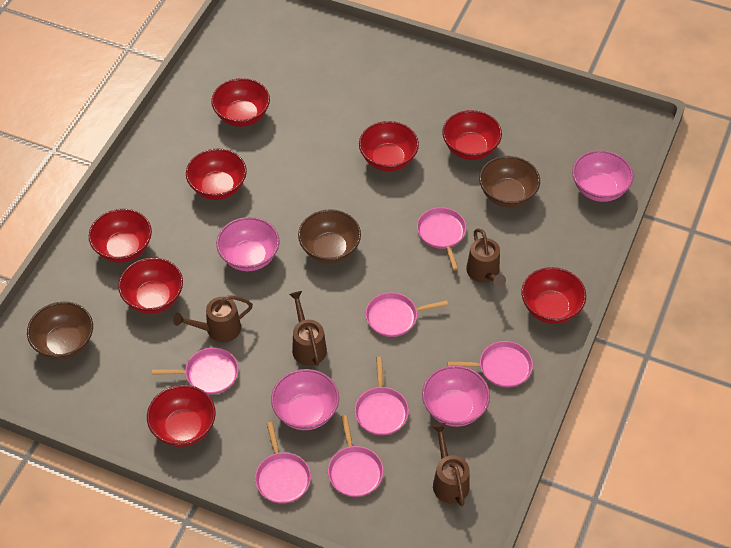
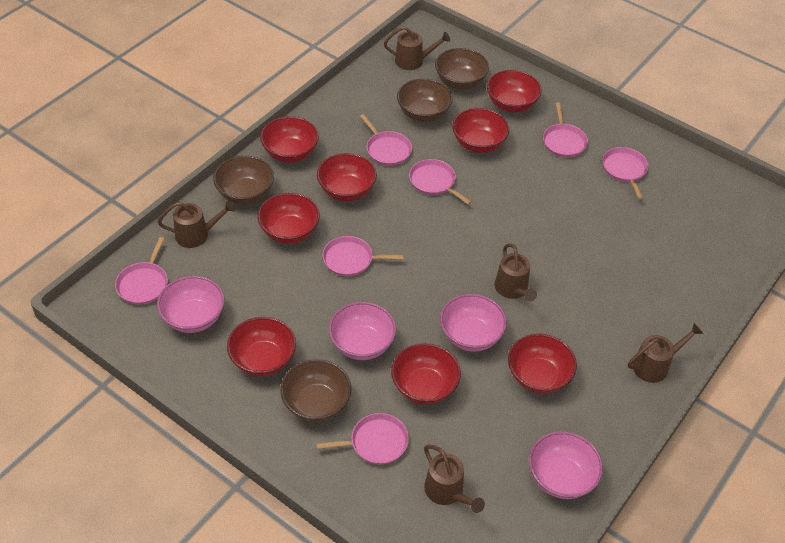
brown bowl: 3 -> 4
brown watering can: 4 -> 5

